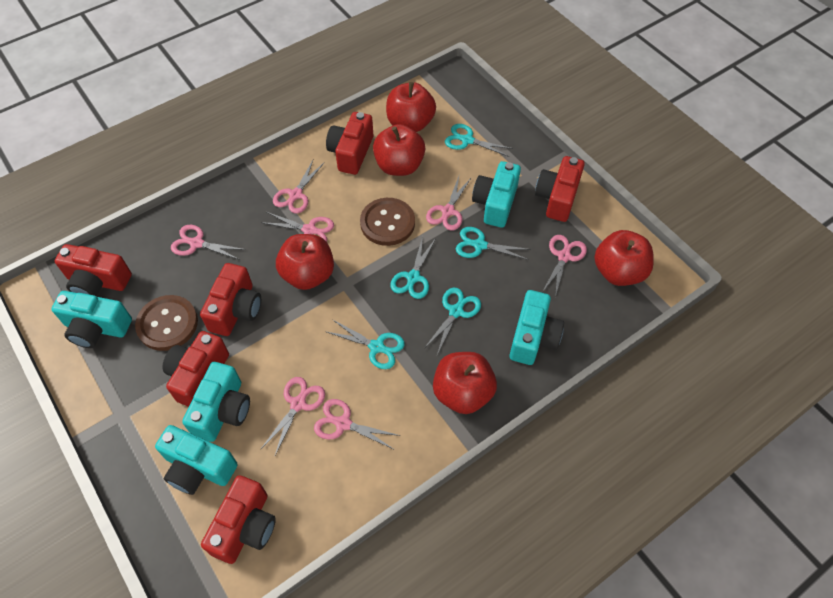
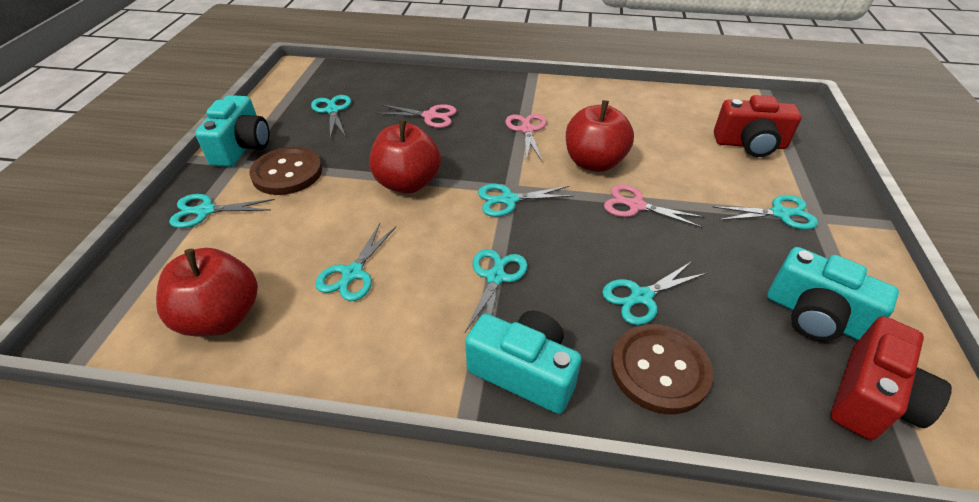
pink scissors: 7 -> 3
red apple: 5 -> 3
red camera: 6 -> 2
turquoise camera: 5 -> 3
turquoise scissors: 5 -> 7

